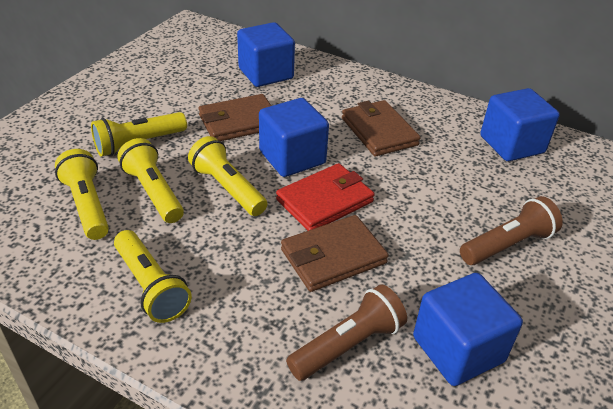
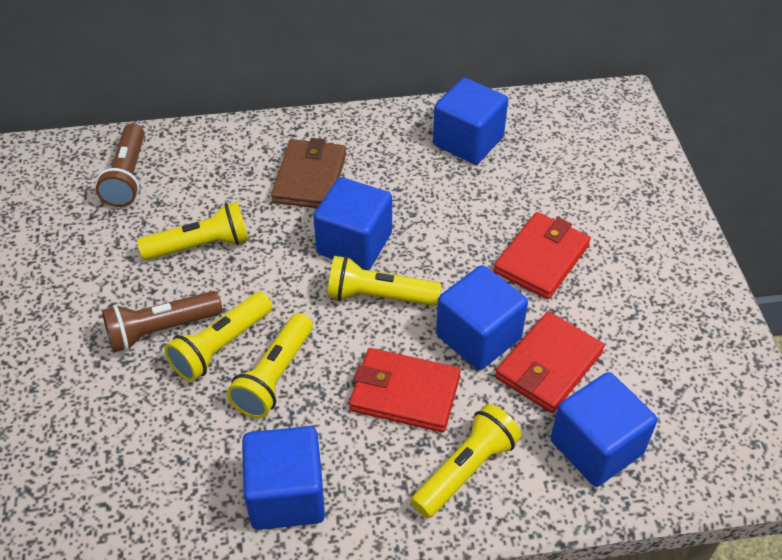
blue cube: 4 -> 5
brown wallet: 3 -> 1
red wallet: 1 -> 3

